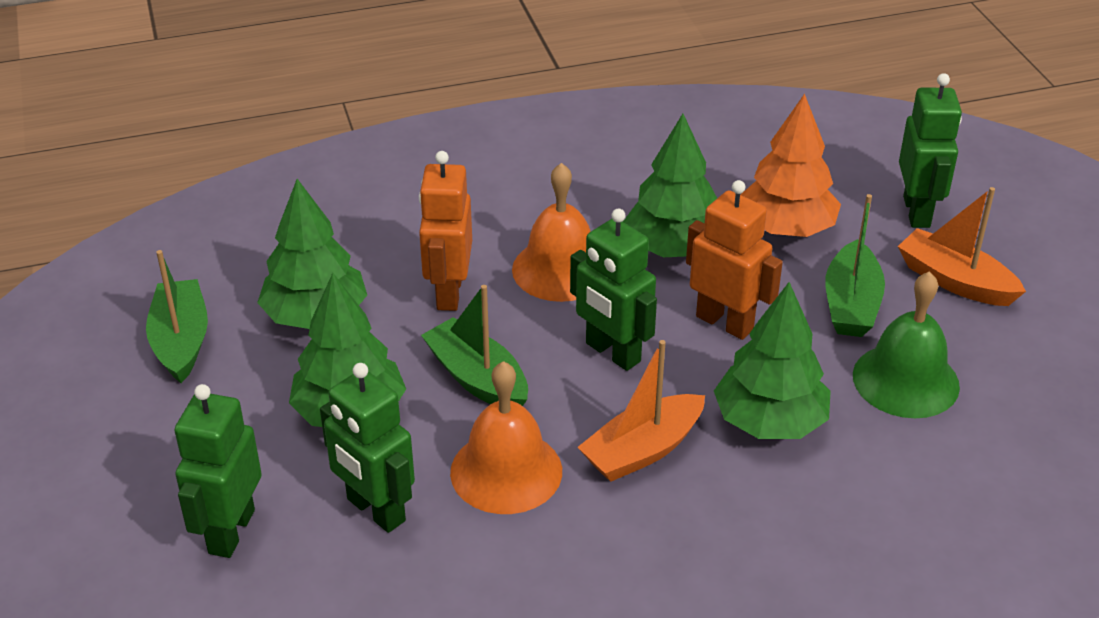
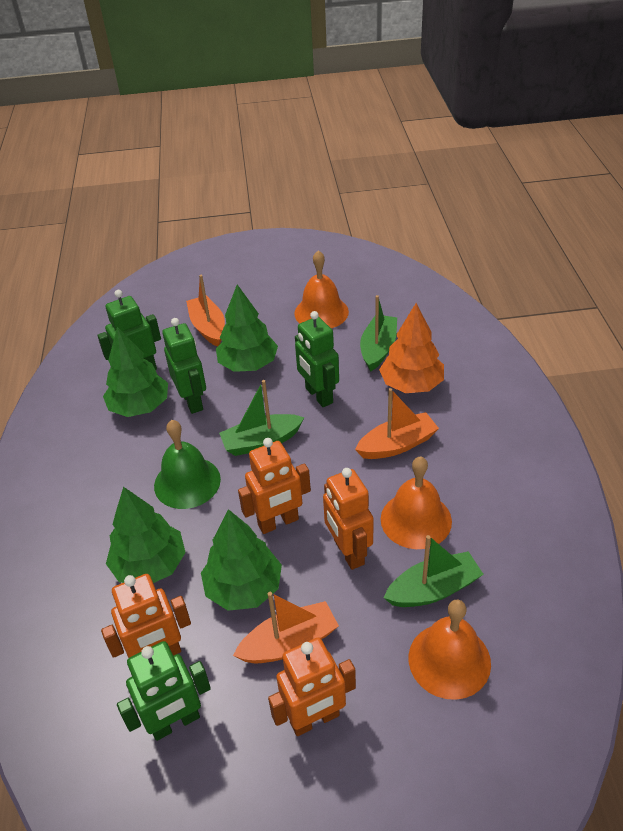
orange bell: 2 -> 3
orange boat: 2 -> 3
orange robot: 2 -> 4

